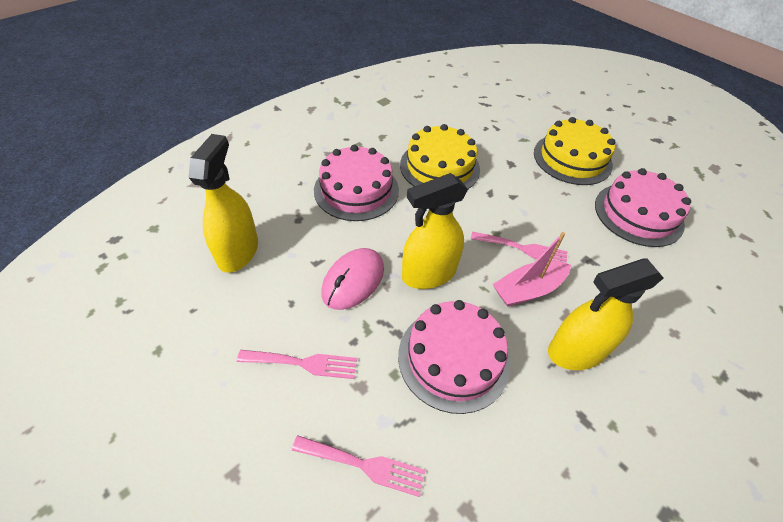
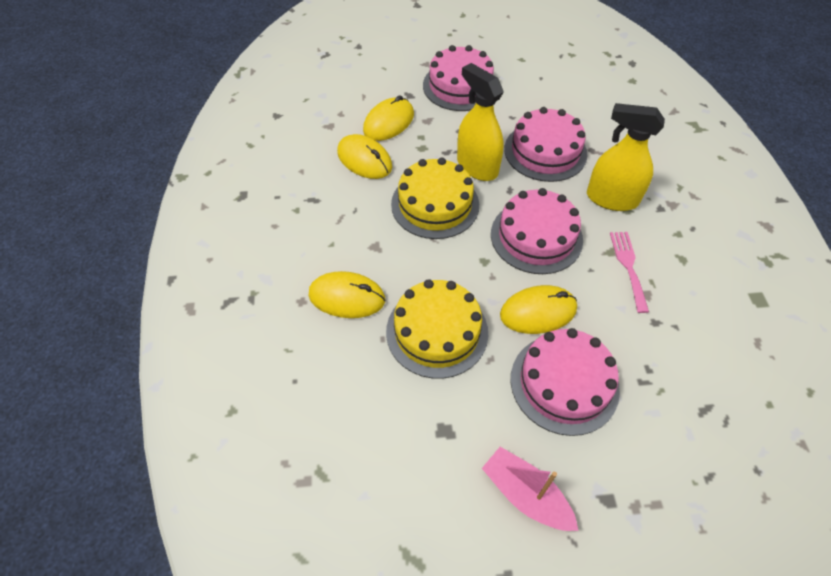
pink cake: 3 -> 4
pink fork: 3 -> 1
pink mouse: 1 -> 0
yellow mouse: 0 -> 4
yellow spray bottle: 3 -> 2

